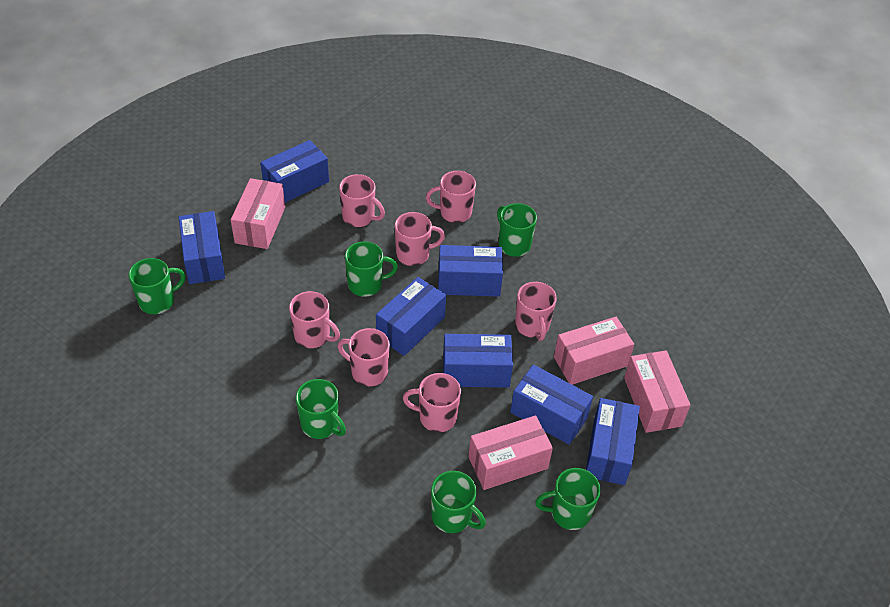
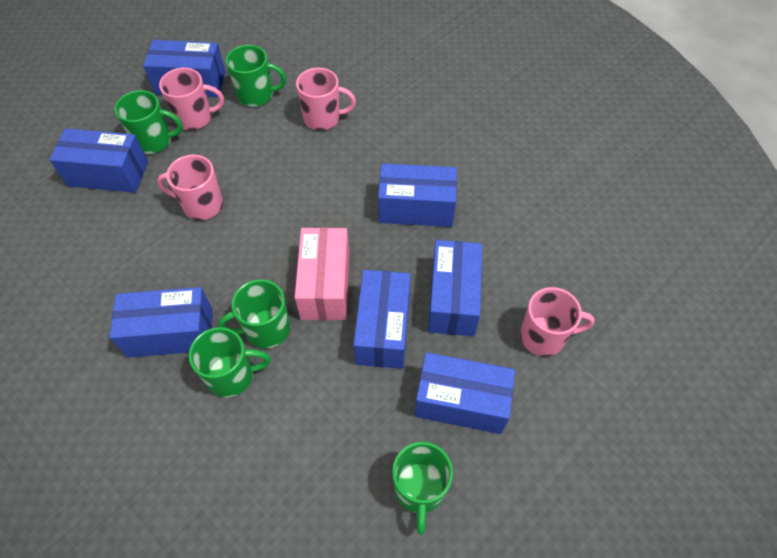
green mug: 6 -> 5
pink box: 4 -> 1
pink mug: 7 -> 4

